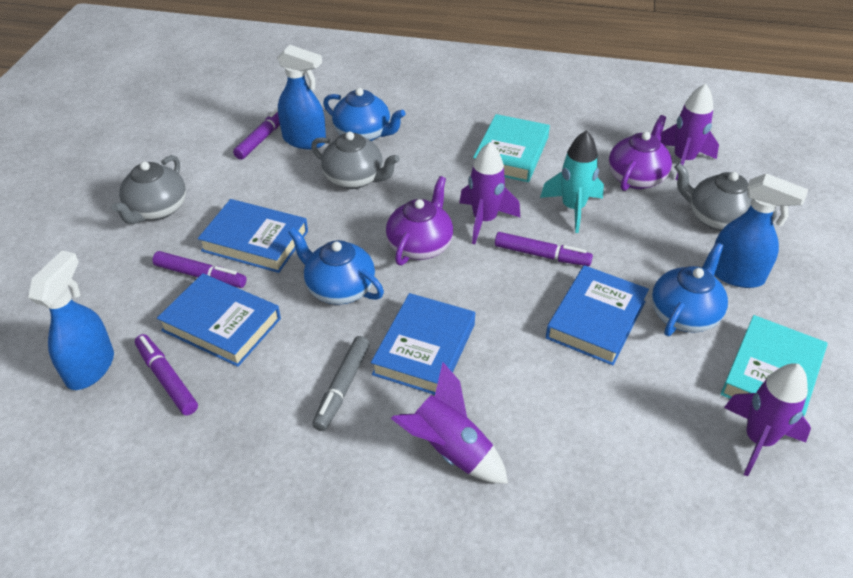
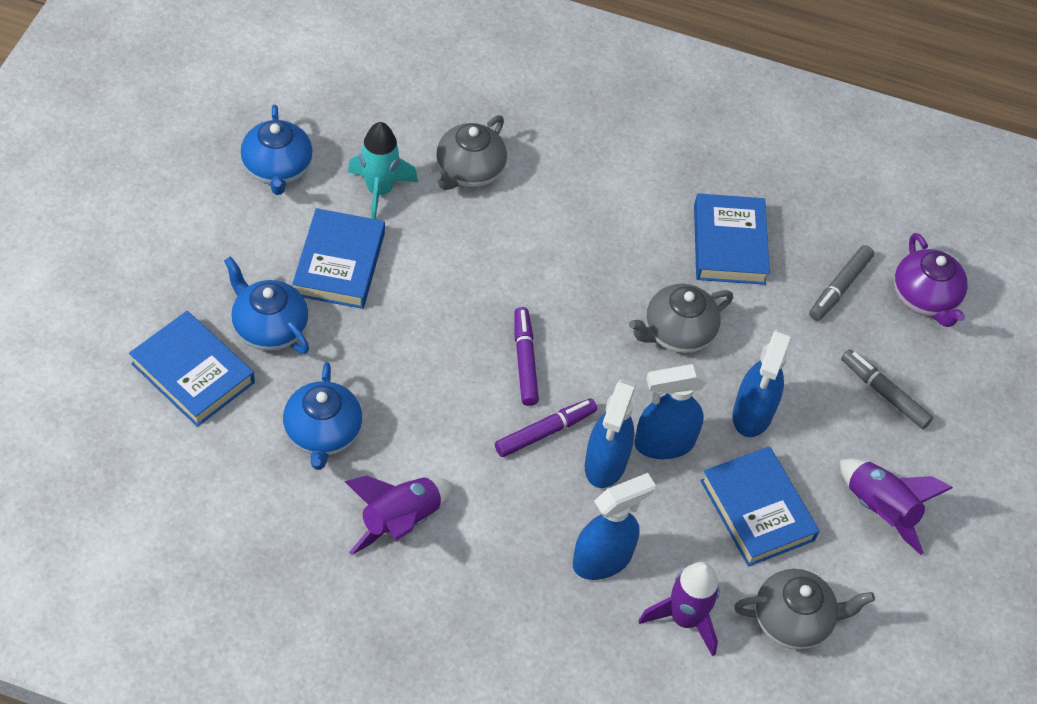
blue spray bottle: 3 -> 4
grey marker: 1 -> 2
purple marker: 4 -> 2
purple rocket: 4 -> 3
purple teapot: 2 -> 1
turquoise book: 2 -> 0

